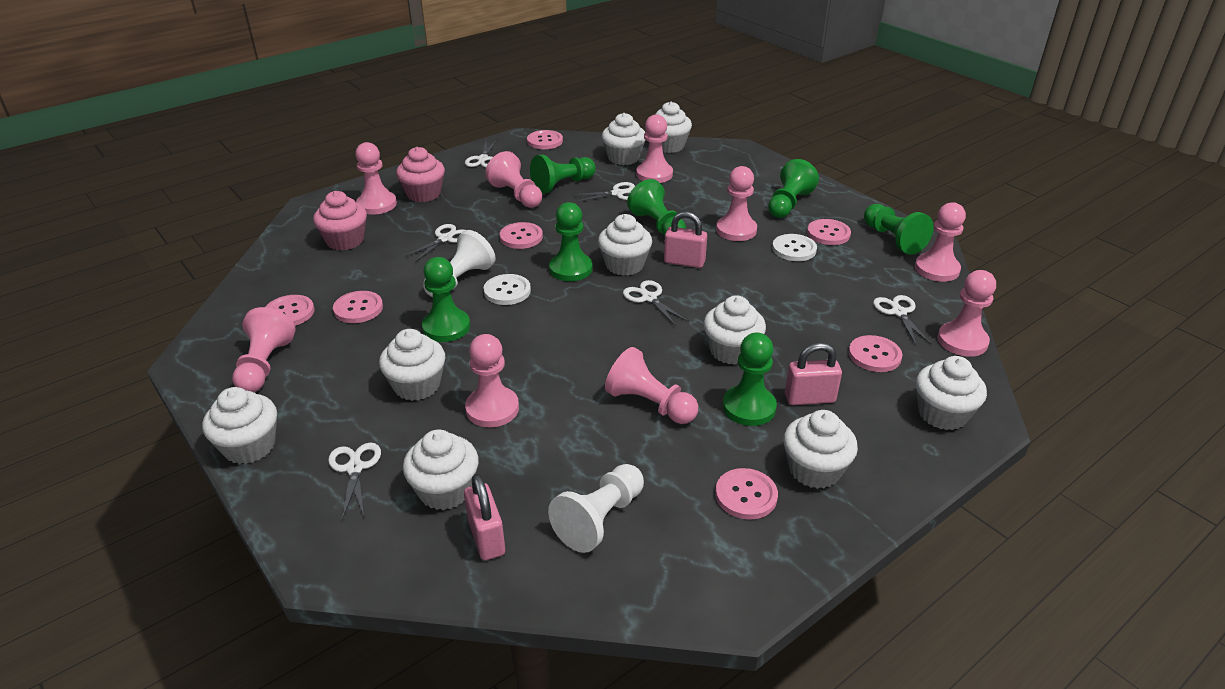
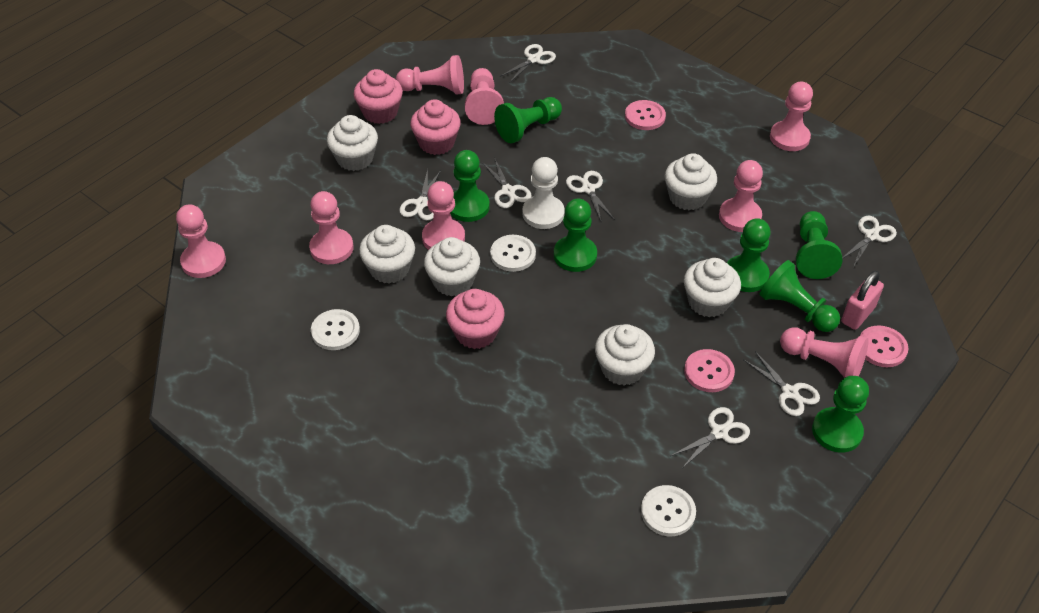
pink button: 7 -> 3
pink cupcake: 2 -> 3
pink padlock: 3 -> 1
pink pawn: 9 -> 8
white button: 2 -> 3
white cupcake: 9 -> 6
white pawn: 2 -> 1
white scissors: 6 -> 7

